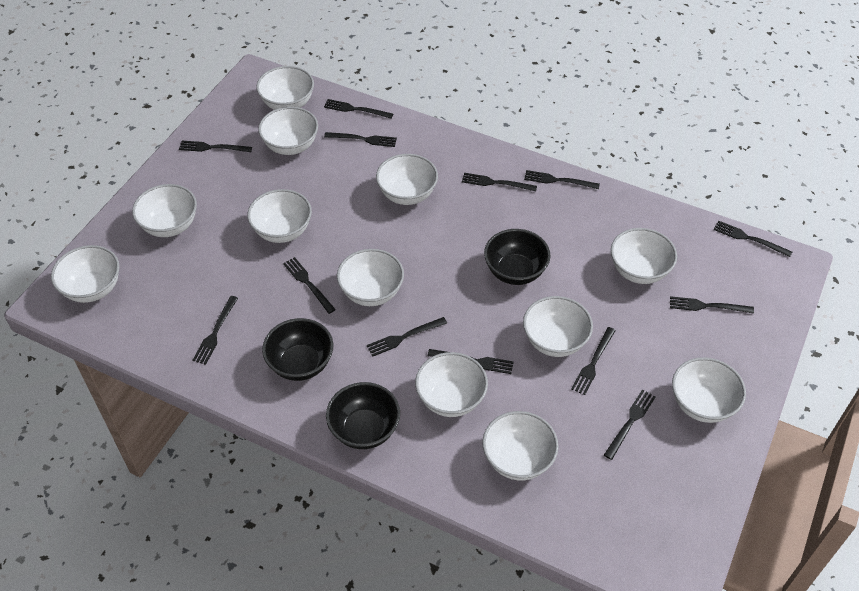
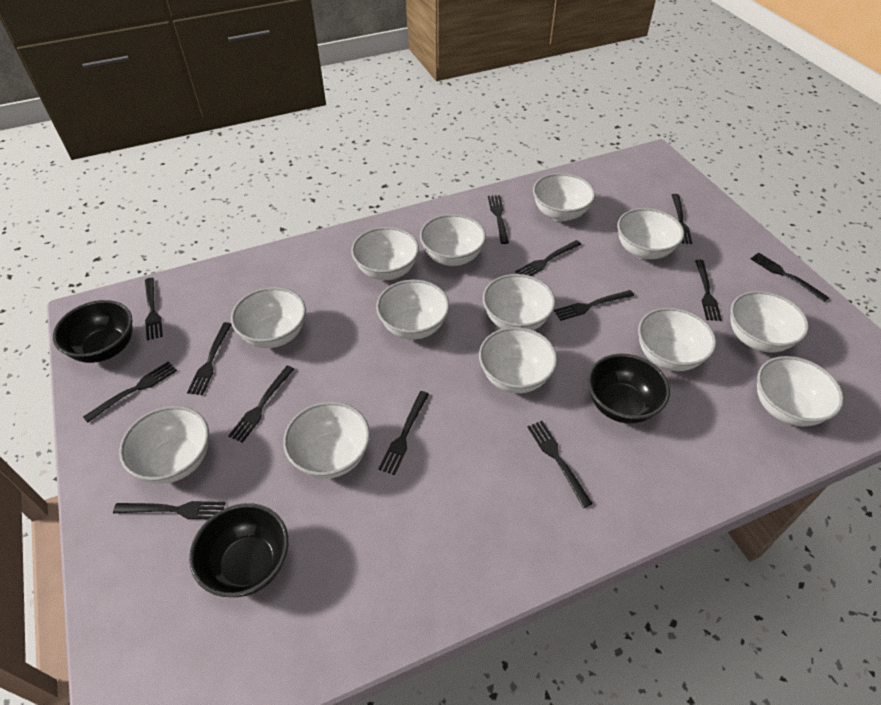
white bowl: 12 -> 13

